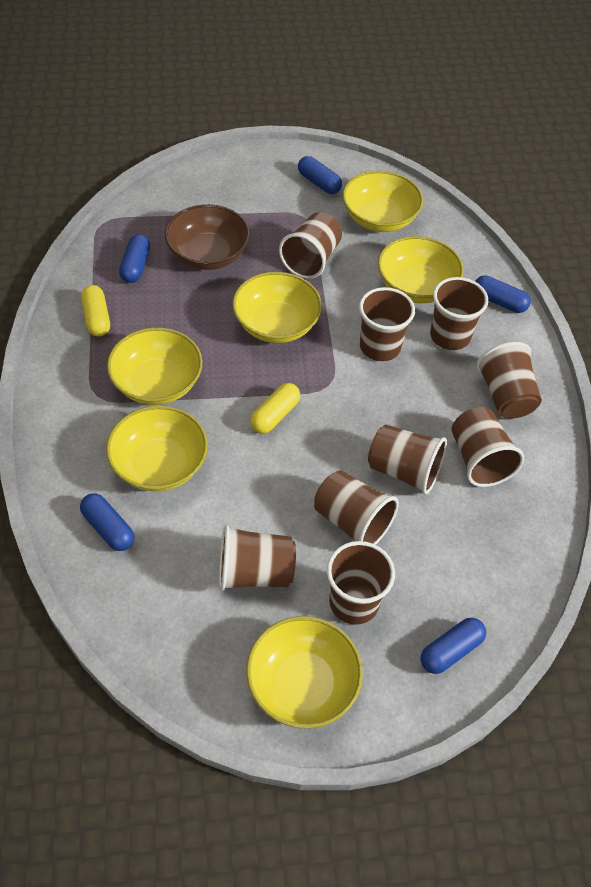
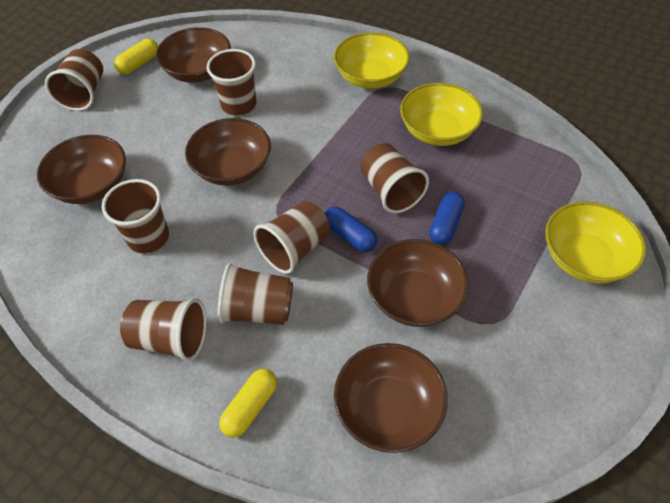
blue capsule: 5 -> 2
brown bowl: 1 -> 5
brown cup: 9 -> 7
yellow bowl: 6 -> 3

